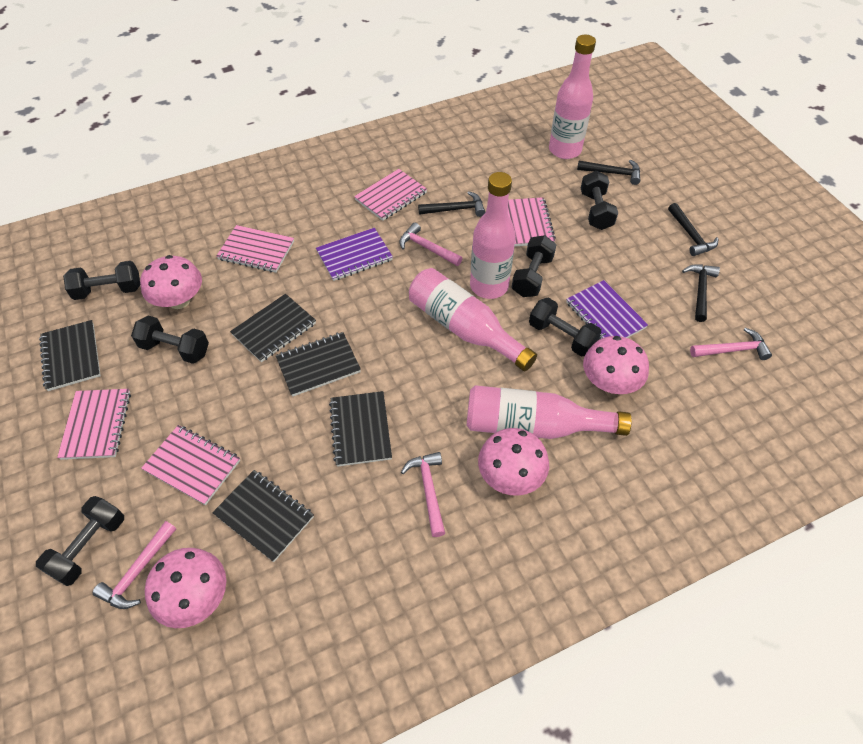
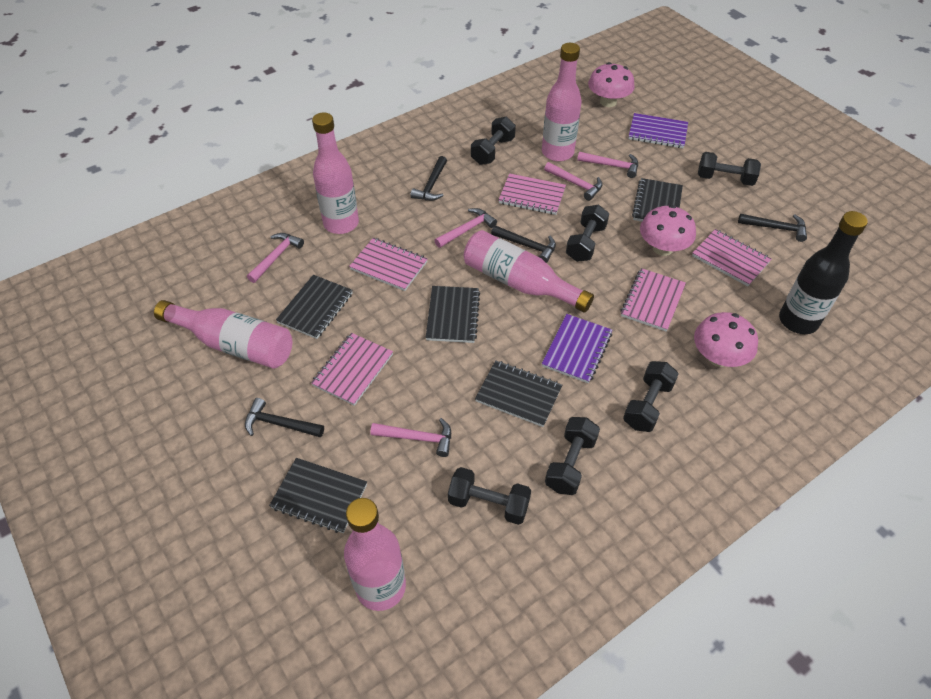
black bottle: 0 -> 1
pink bottle: 4 -> 5
pink hammer: 4 -> 5
pink mushroom: 4 -> 3

